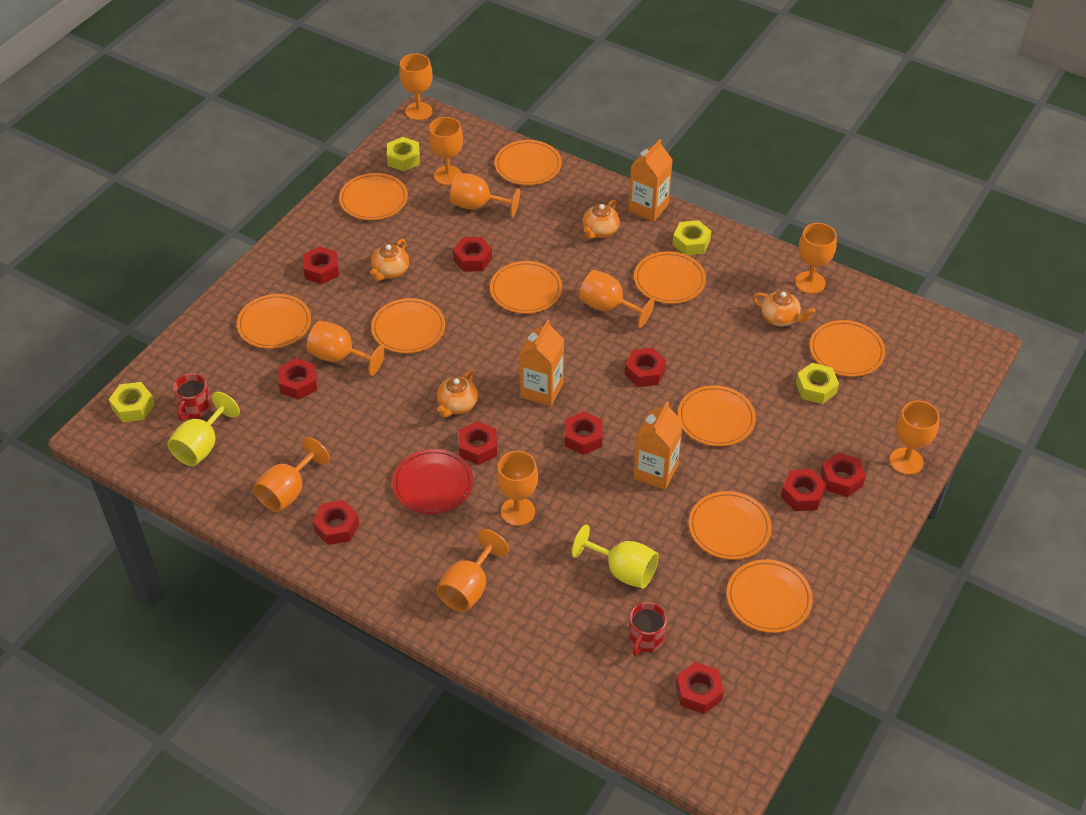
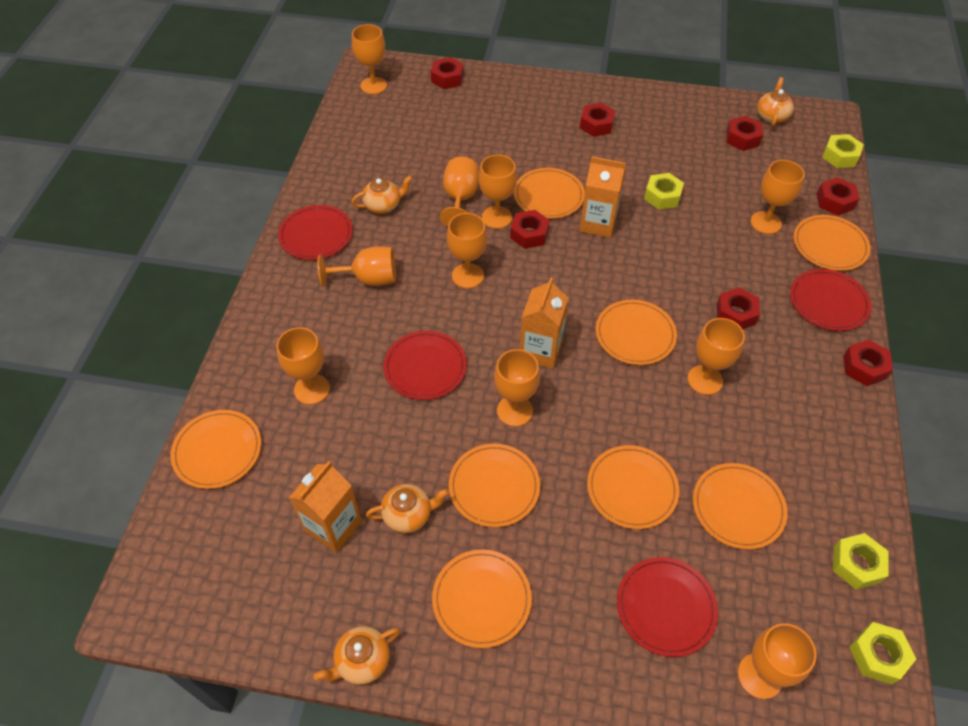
orange plate: 10 -> 8
red mug: 2 -> 0
red nut: 10 -> 7
red plate: 1 -> 4
yellow goblet: 2 -> 0

